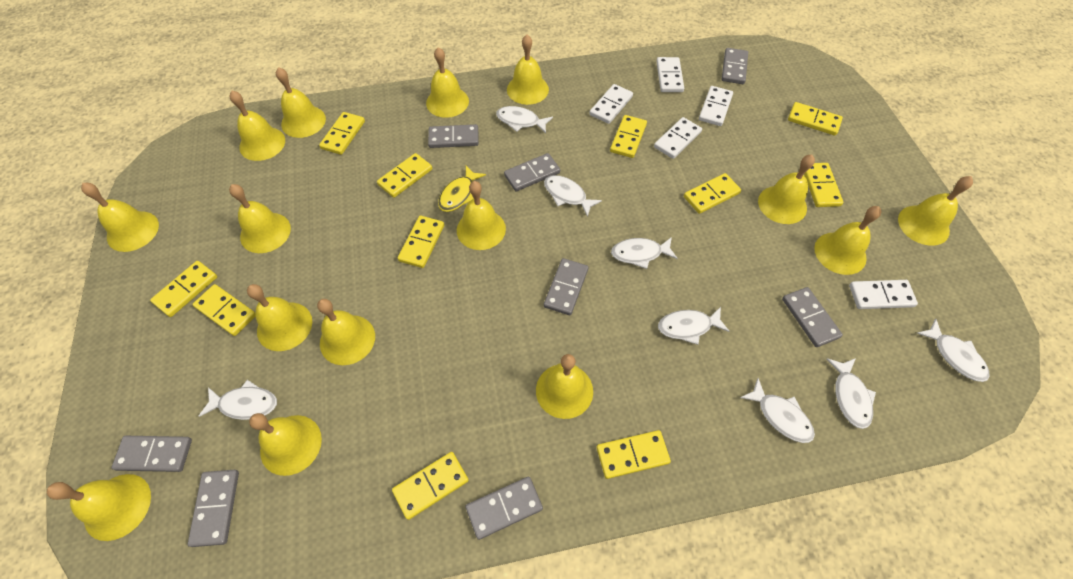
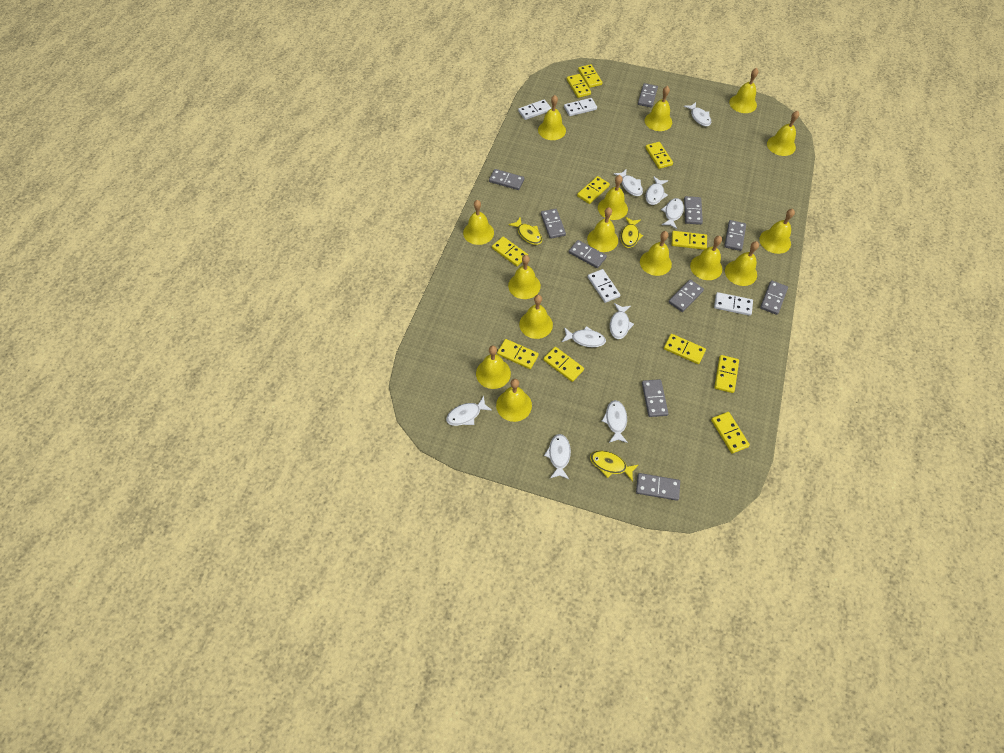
grey domino: 8 -> 10
white domino: 5 -> 4
white fish: 8 -> 9
yellow fish: 1 -> 3

